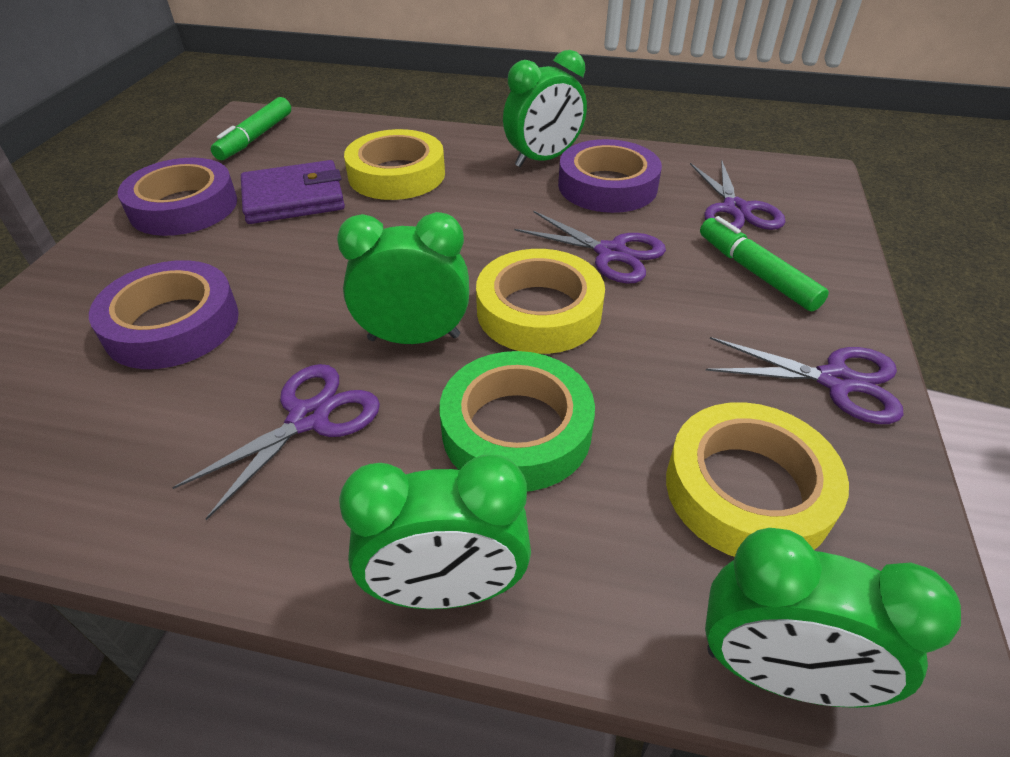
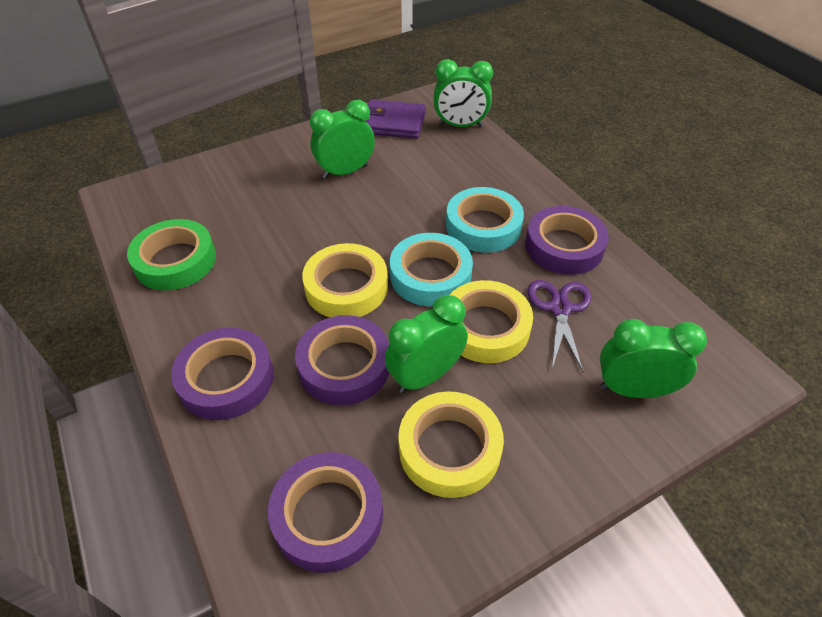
green marker: 2 -> 0
purple scissors: 4 -> 1
purple tape: 3 -> 4
turquoise tape: 0 -> 2

